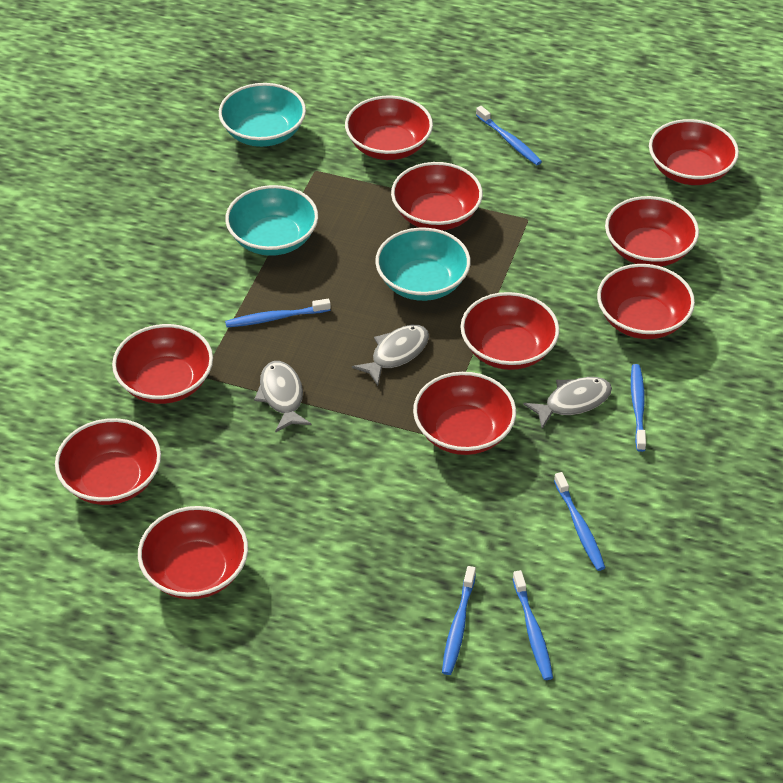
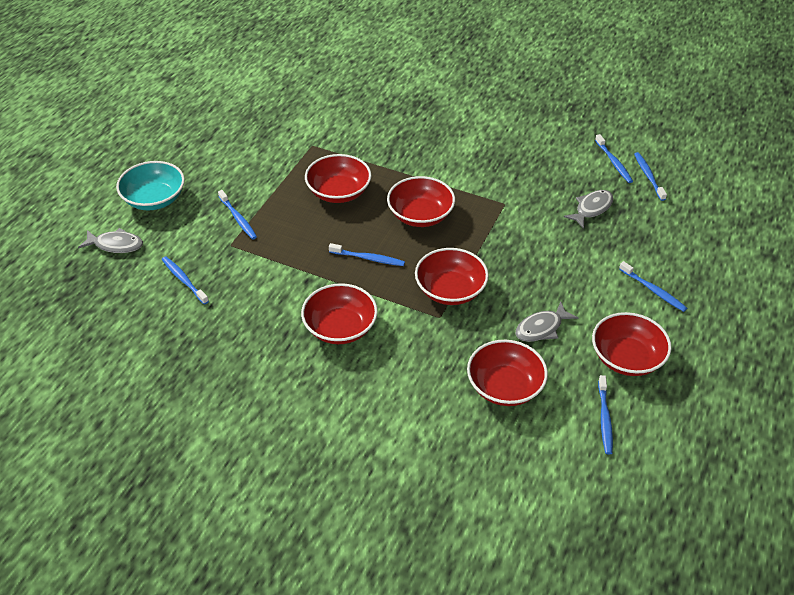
blue toothbrush: 6 -> 7
red bowl: 10 -> 6
turquoise bowl: 3 -> 1

